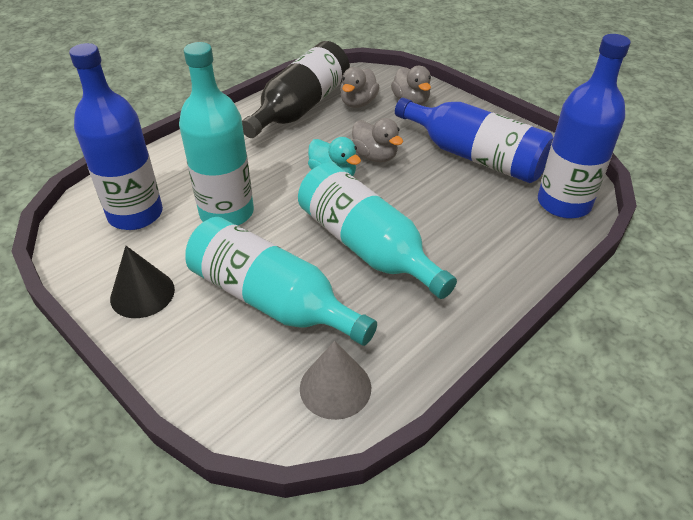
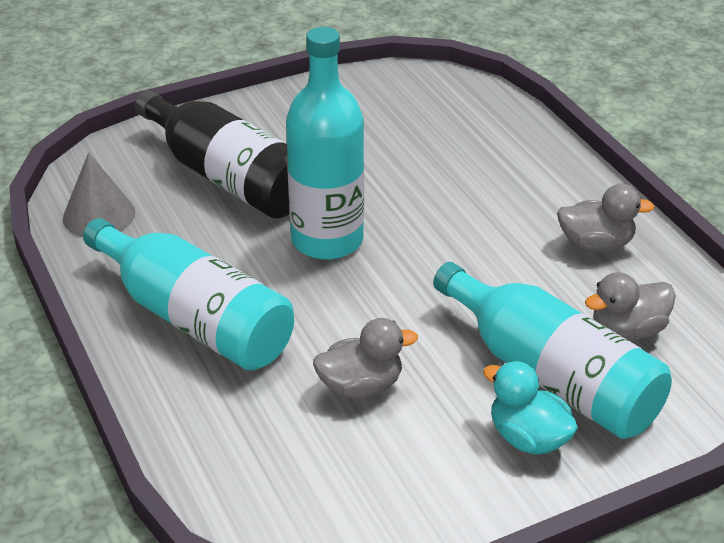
black cone: 1 -> 0
blue bottle: 3 -> 0

